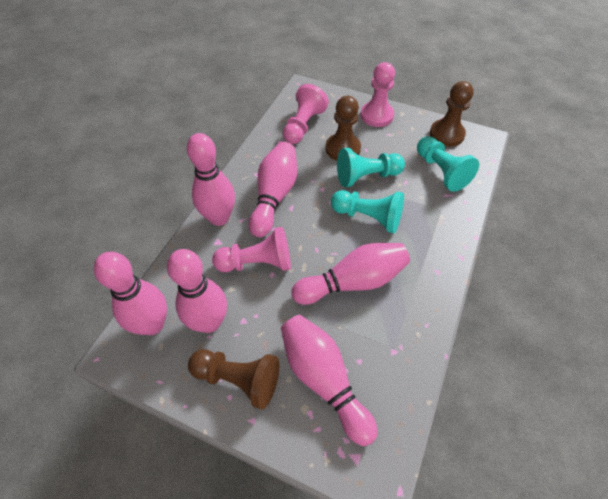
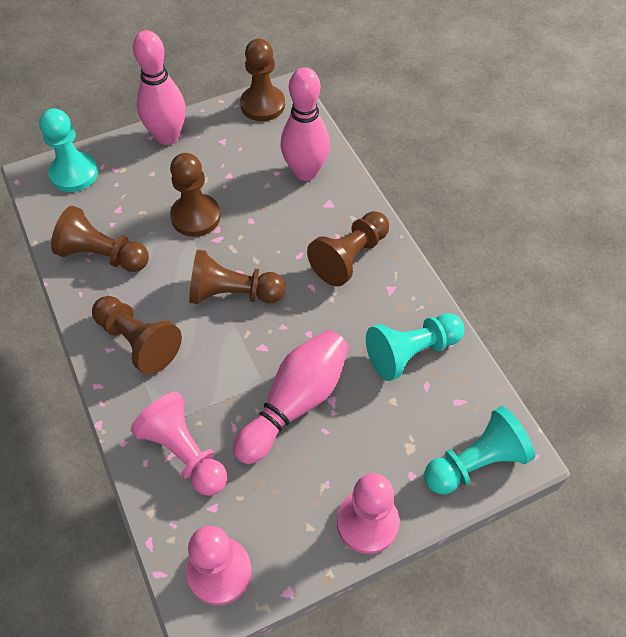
brown pawn: 3 -> 6
pink bowling pin: 6 -> 3

